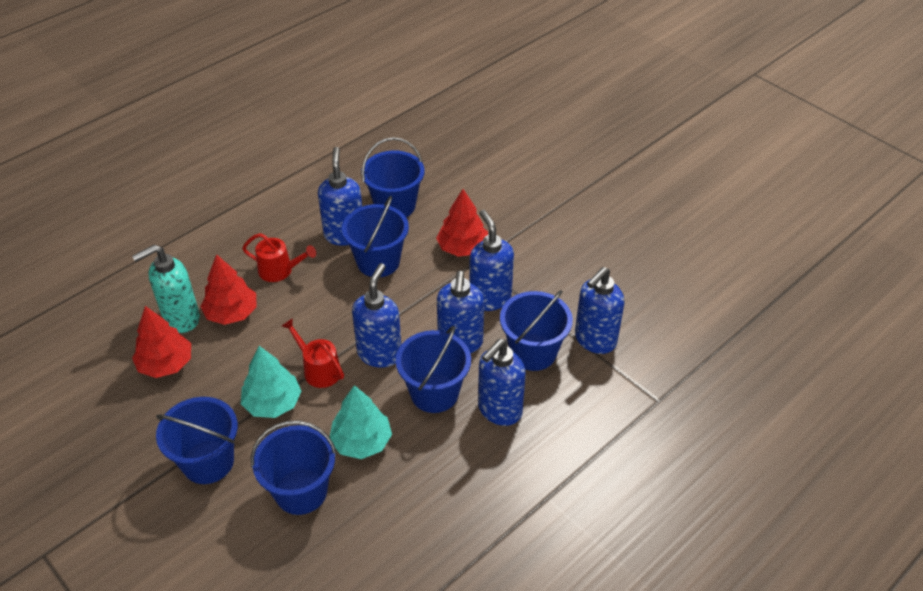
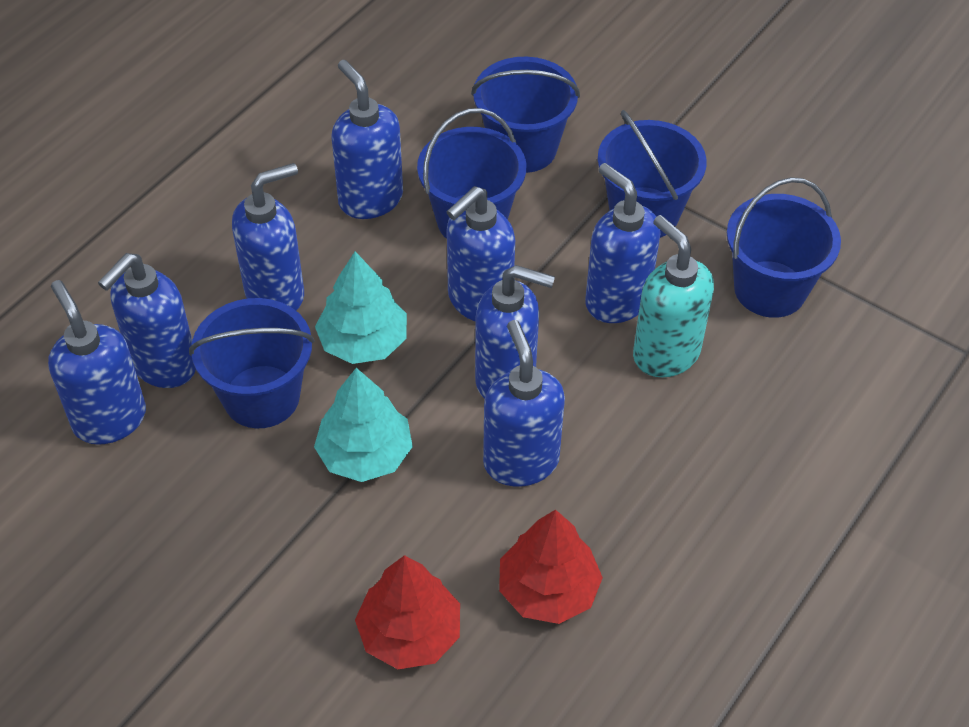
blue bucket: 6 -> 5
blue soap dispenser: 6 -> 8
red tree: 3 -> 2
red watering can: 2 -> 0

